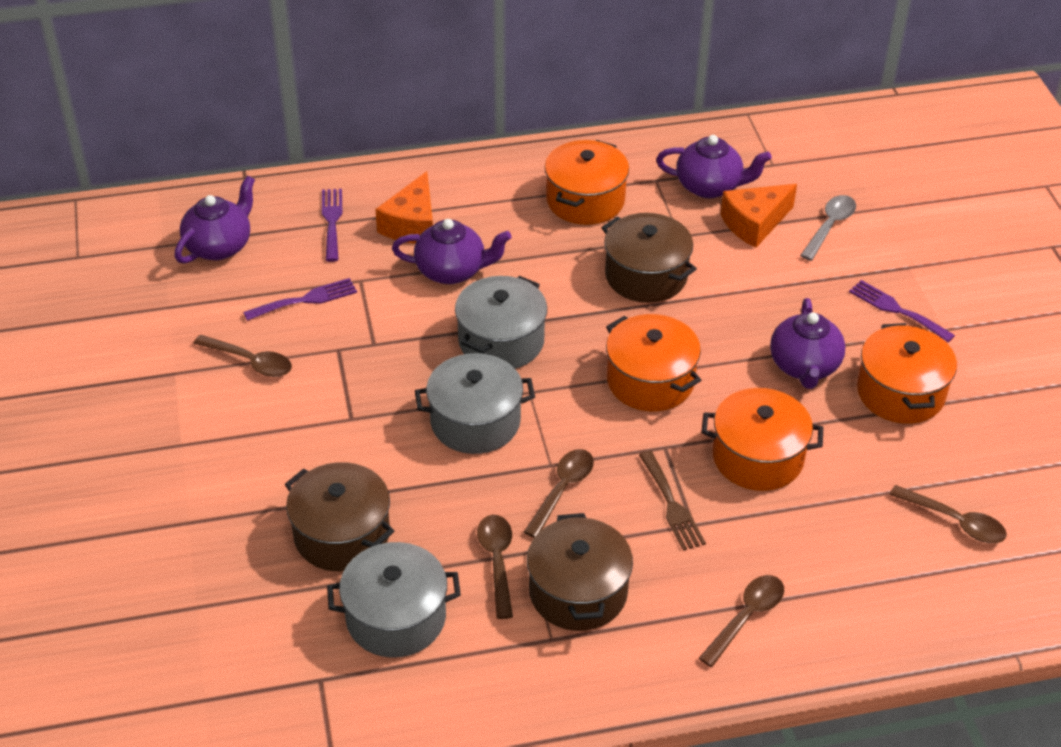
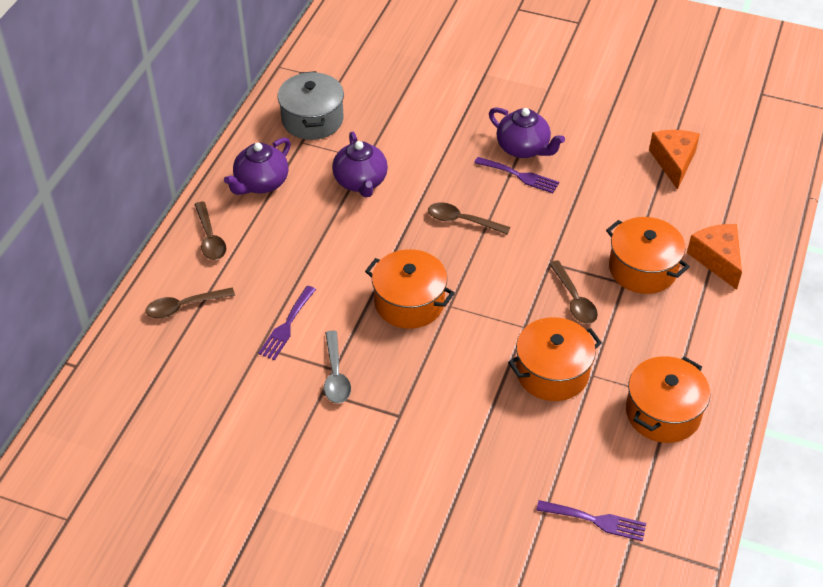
brown fork: 1 -> 0
brown pot: 3 -> 0
brown spoon: 5 -> 4
grey pot: 3 -> 1
purple teapot: 4 -> 3

